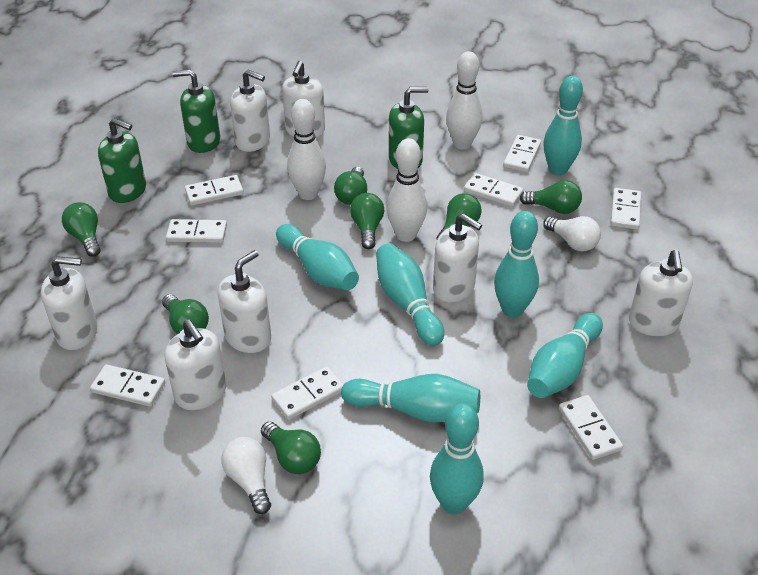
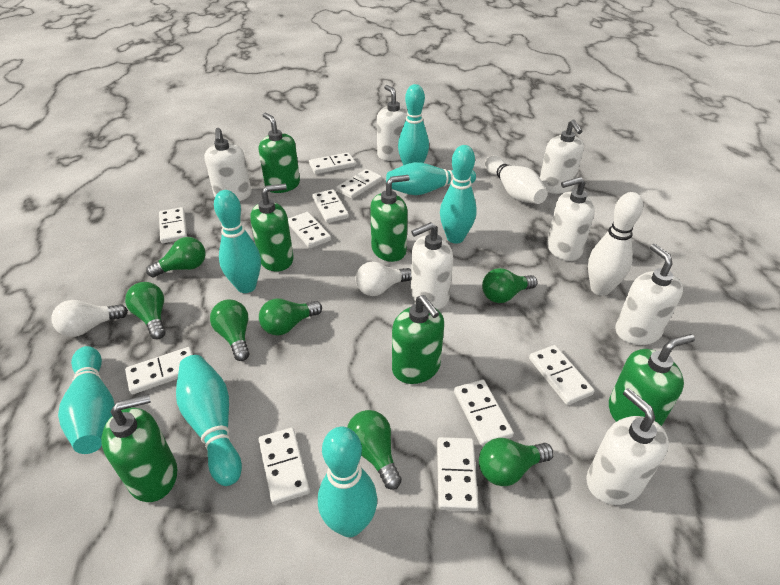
green soap dispenser: 3 -> 6
white bowling pin: 3 -> 2
white domino: 8 -> 10

